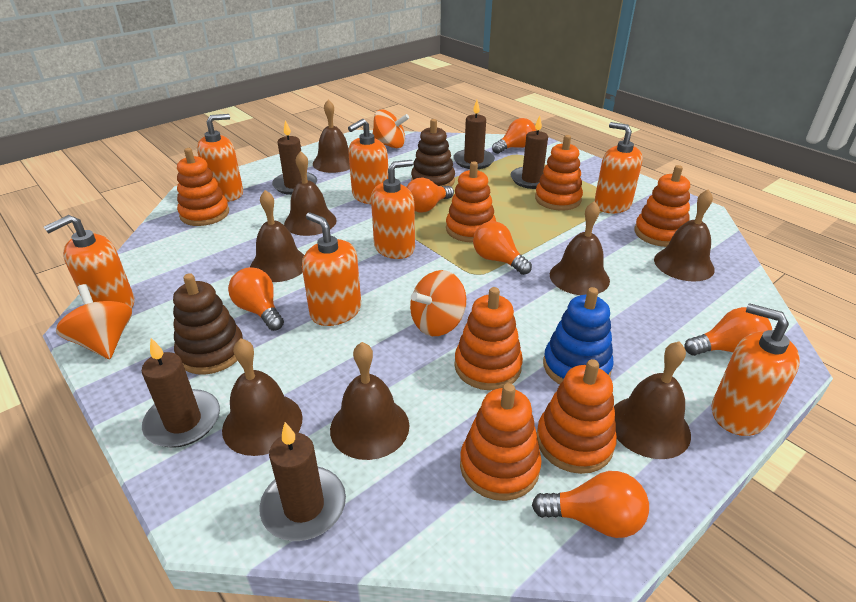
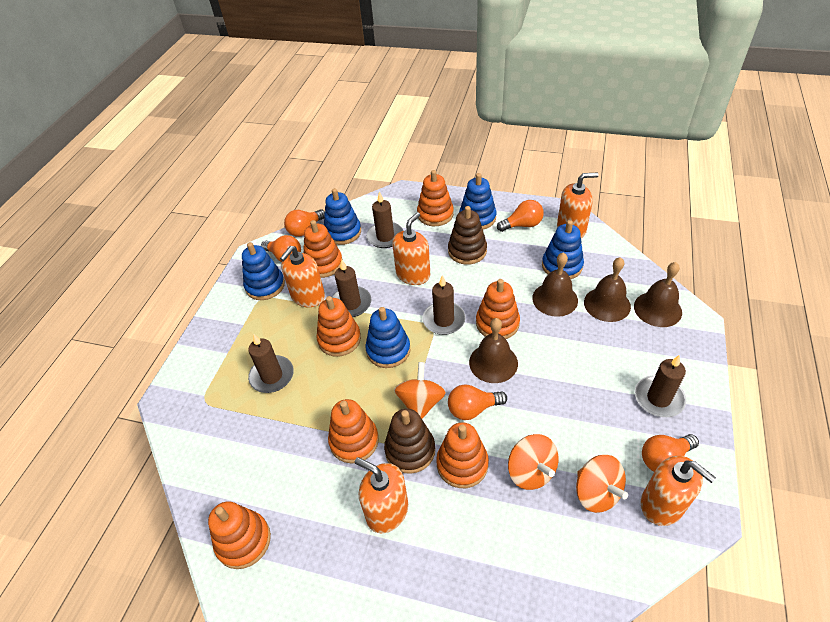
blue stacking toy: 1 -> 5
brown bell: 8 -> 4
orange light bulb: 6 -> 5
orange soap dispenser: 7 -> 5

